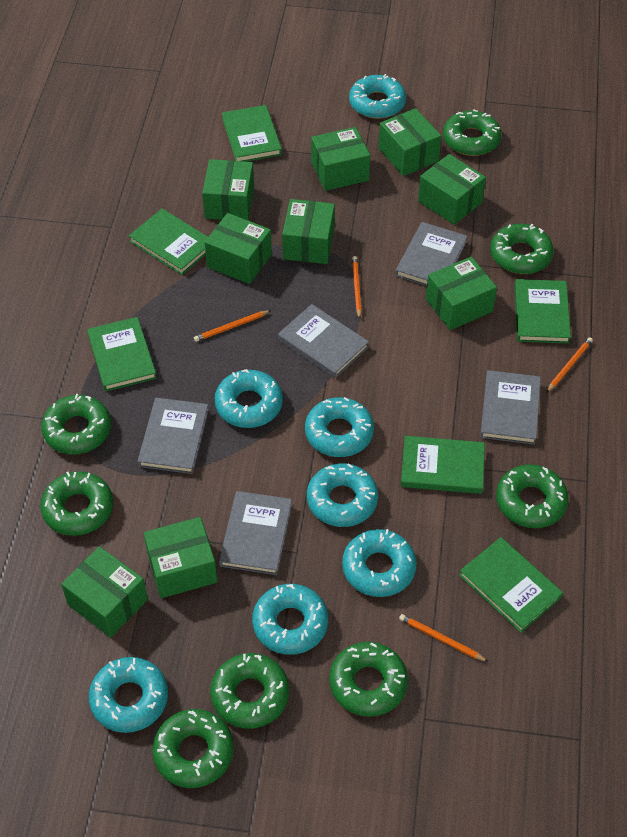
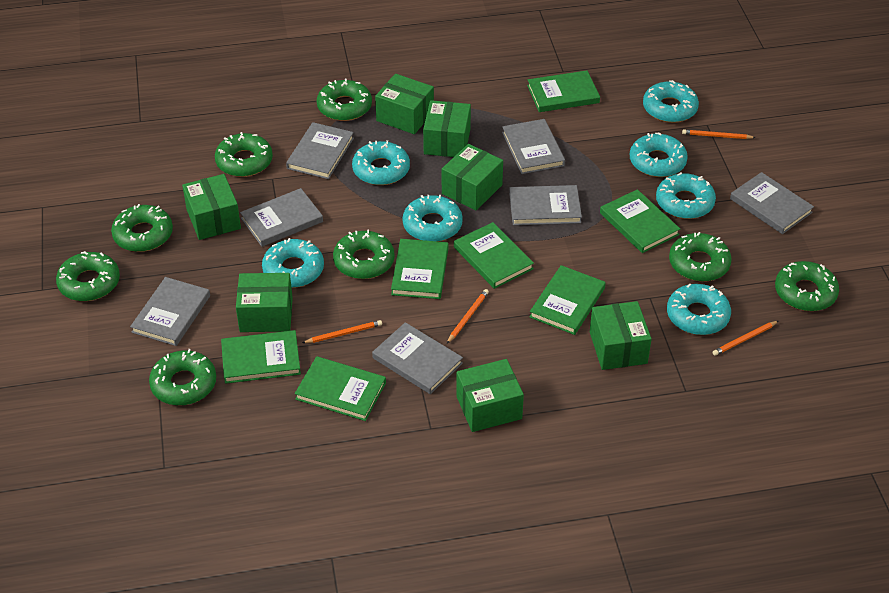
green book: 6 -> 7
green box: 9 -> 7
grey book: 5 -> 7

